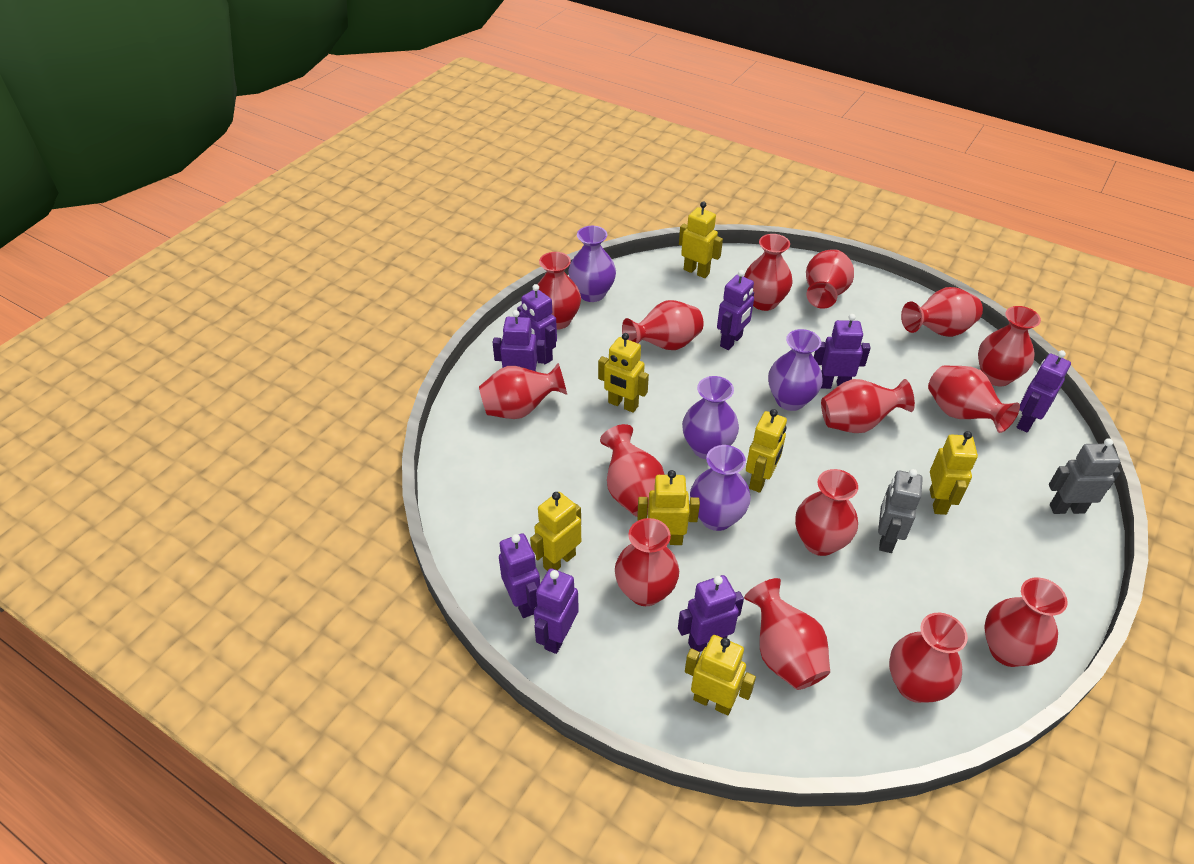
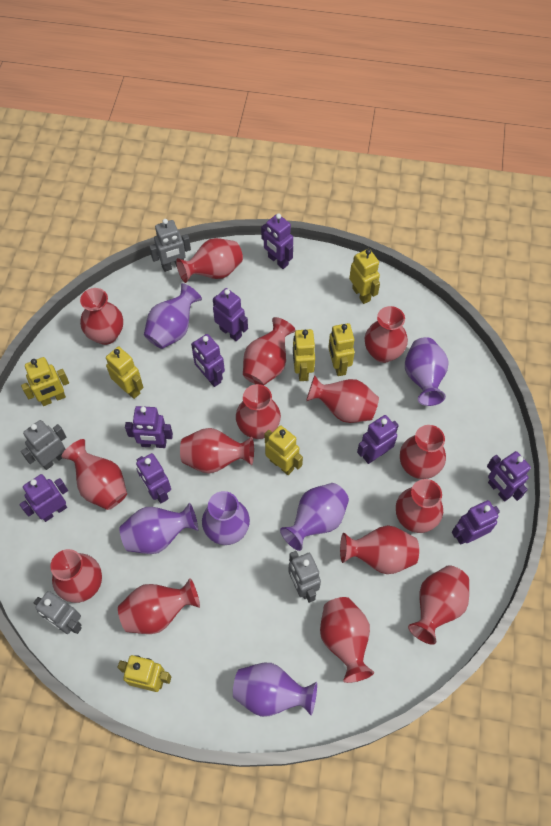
grey robot: 2 -> 4
purple robot: 8 -> 9
purple vase: 4 -> 6

